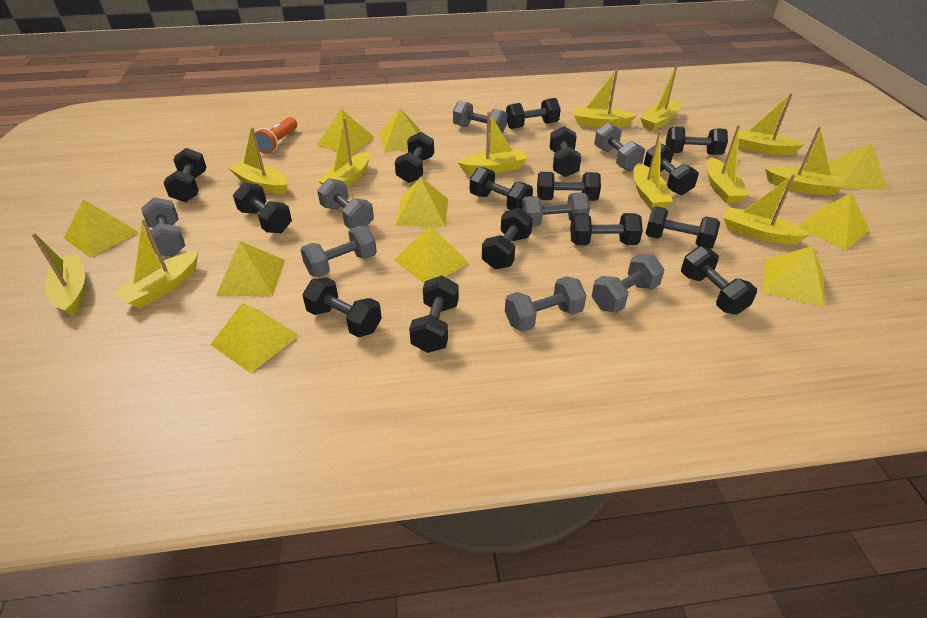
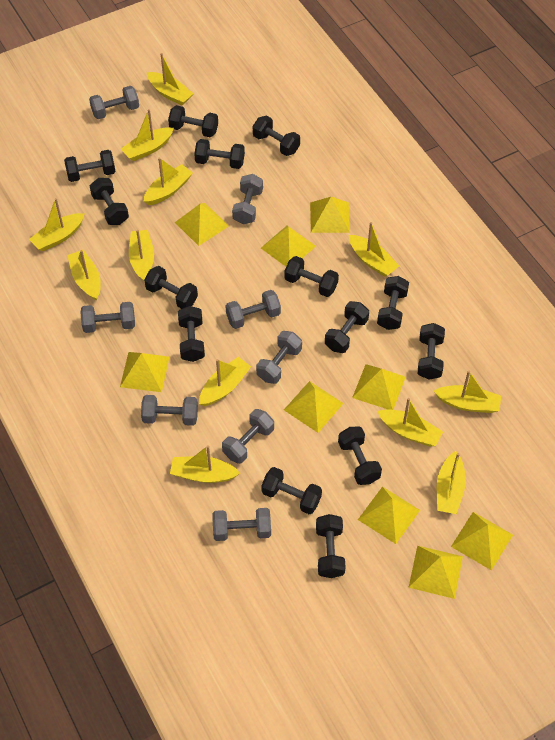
black dumbbell: 15 -> 14
orange flashlight: 1 -> 0
yellow pyramid: 10 -> 9

